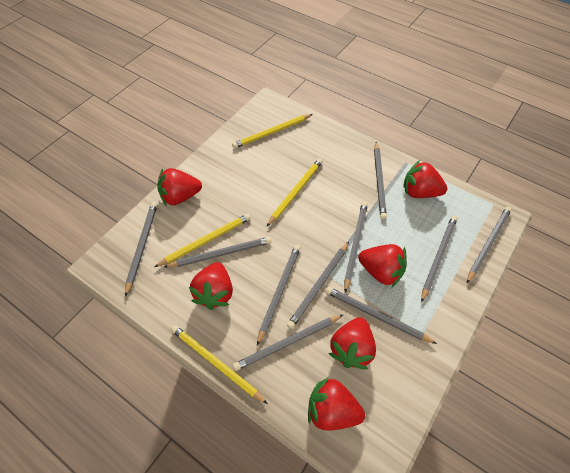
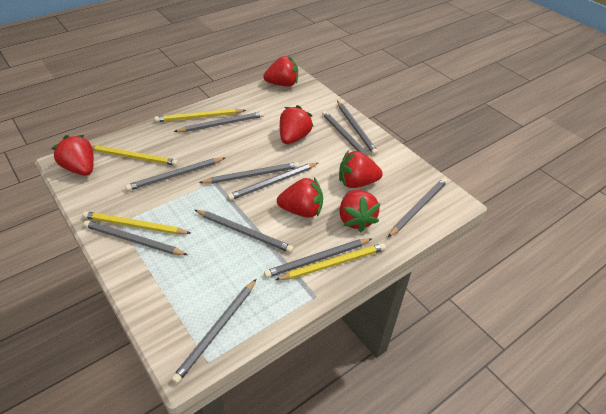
grey pencil: 10 -> 11

